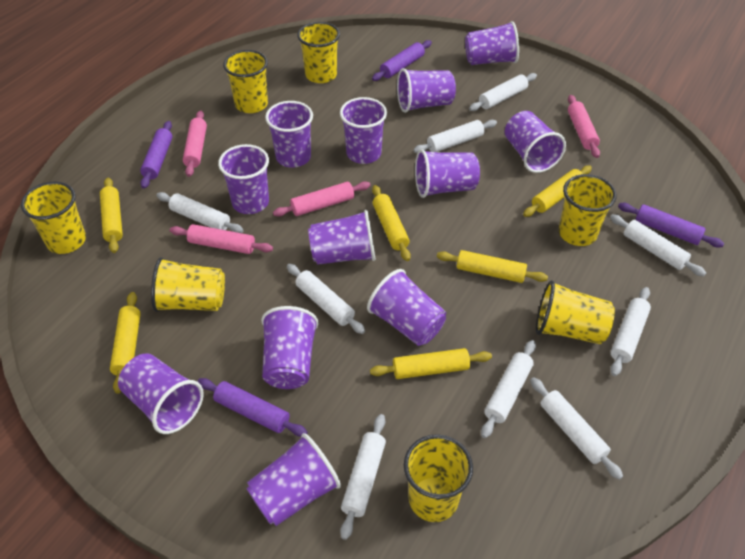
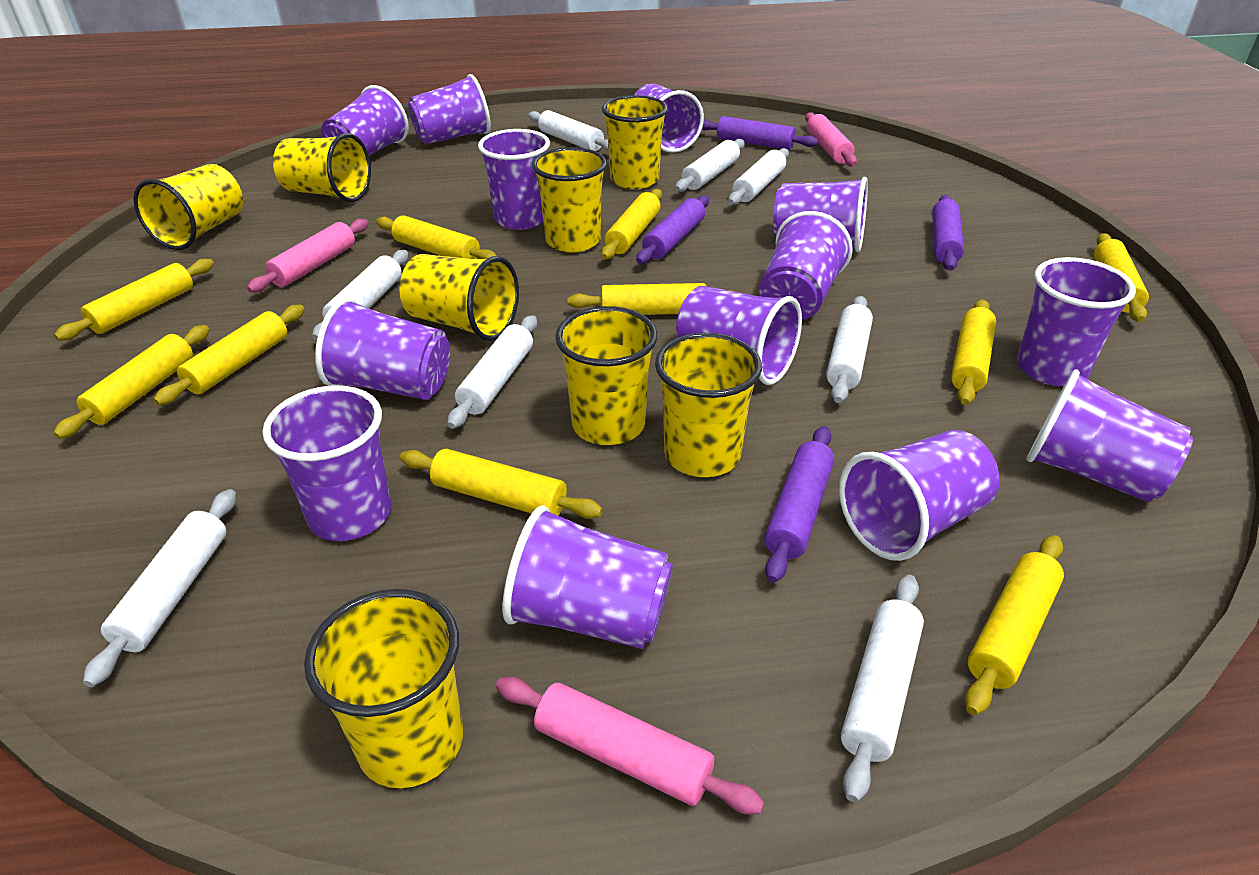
pink rolling pin: 4 -> 3
purple cup: 12 -> 13
white rolling pin: 9 -> 8
yellow cup: 7 -> 8
yellow rolling pin: 6 -> 10

